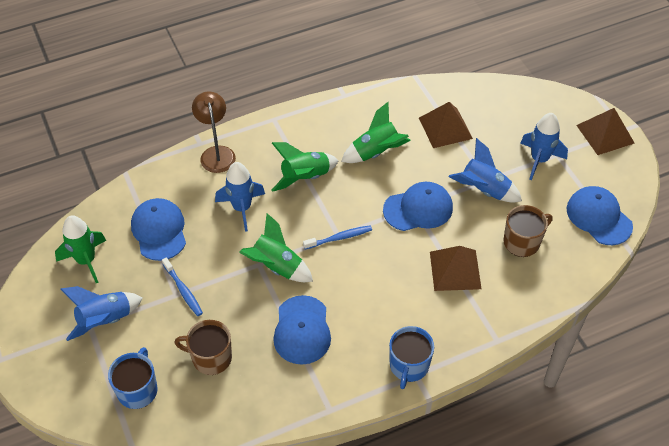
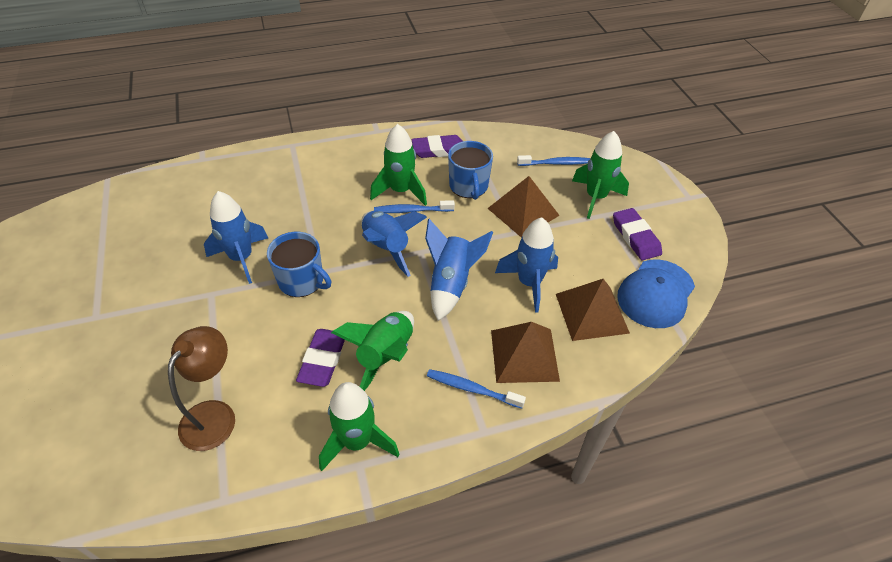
blue cap: 4 -> 1
blue toothbrush: 2 -> 3
brown mug: 2 -> 0
purple eraser: 0 -> 3

